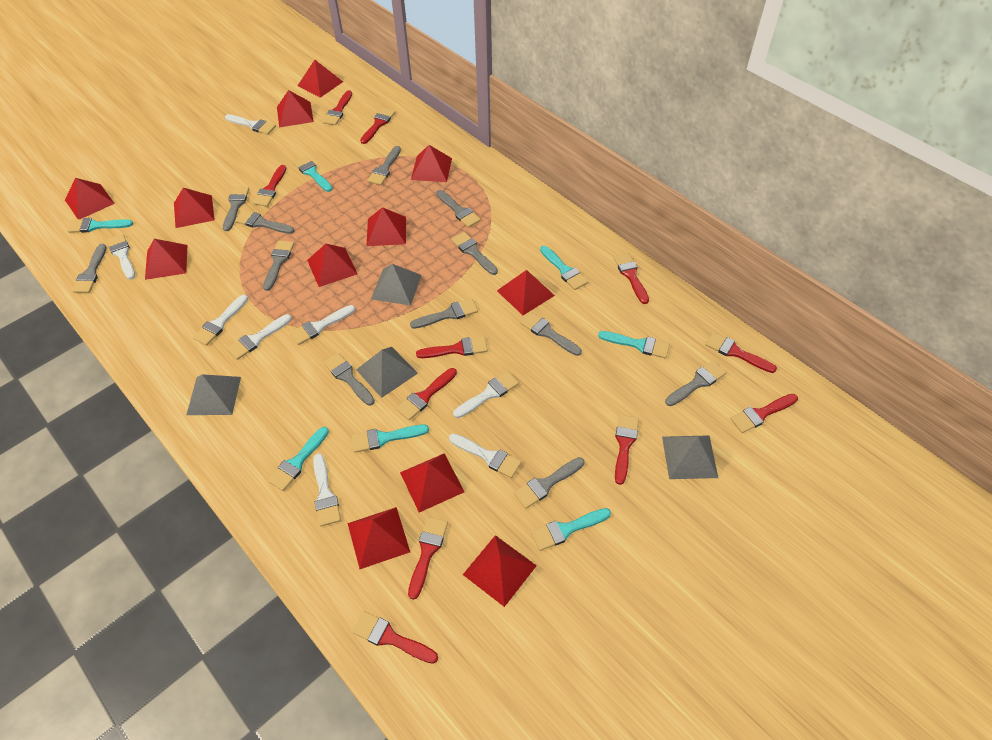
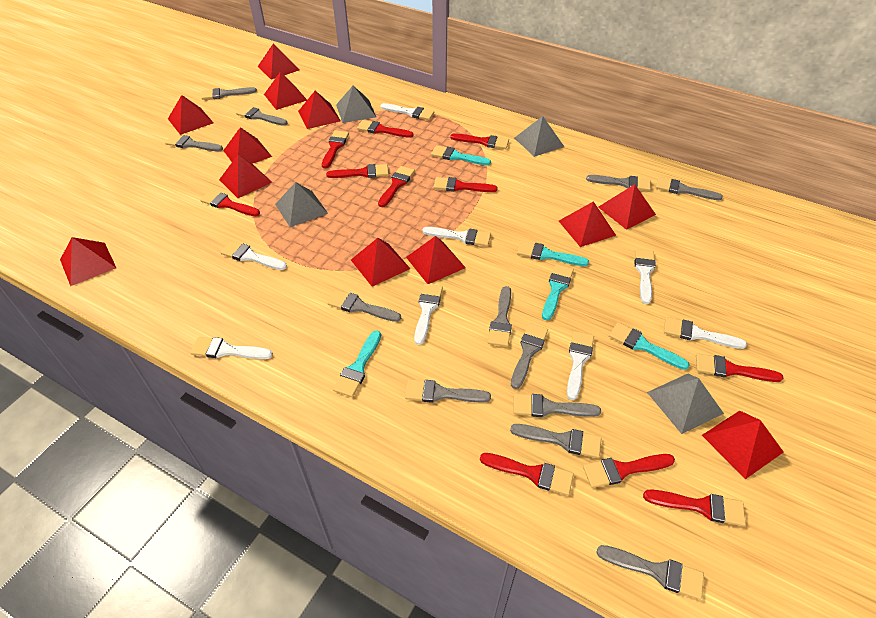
turquoise brush: 7 -> 5

